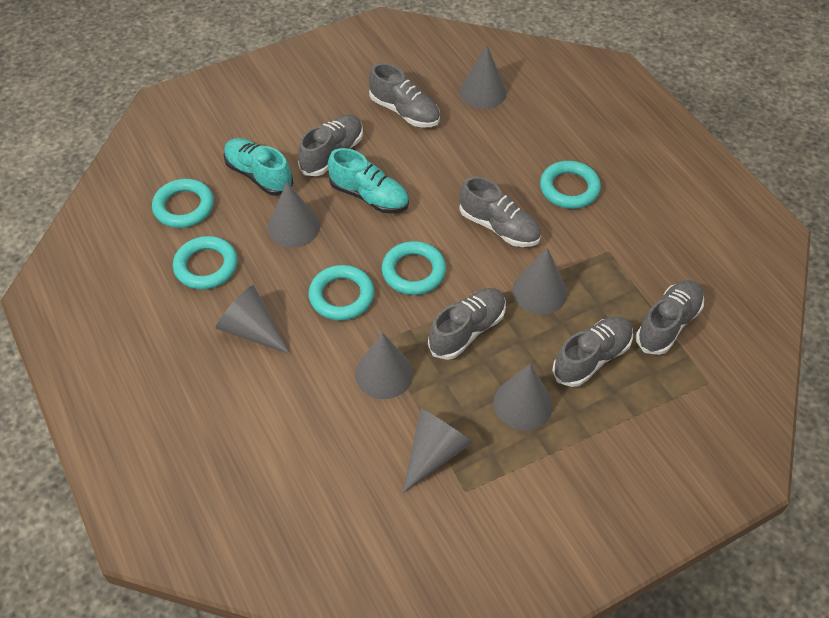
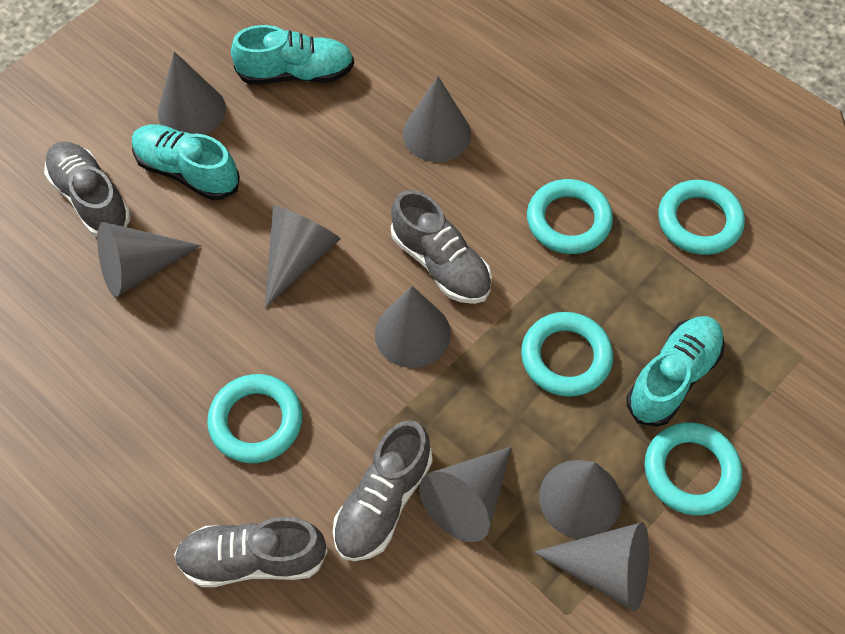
grey cone: 7 -> 8
grey shoe: 6 -> 4
turquoise shoe: 2 -> 3

